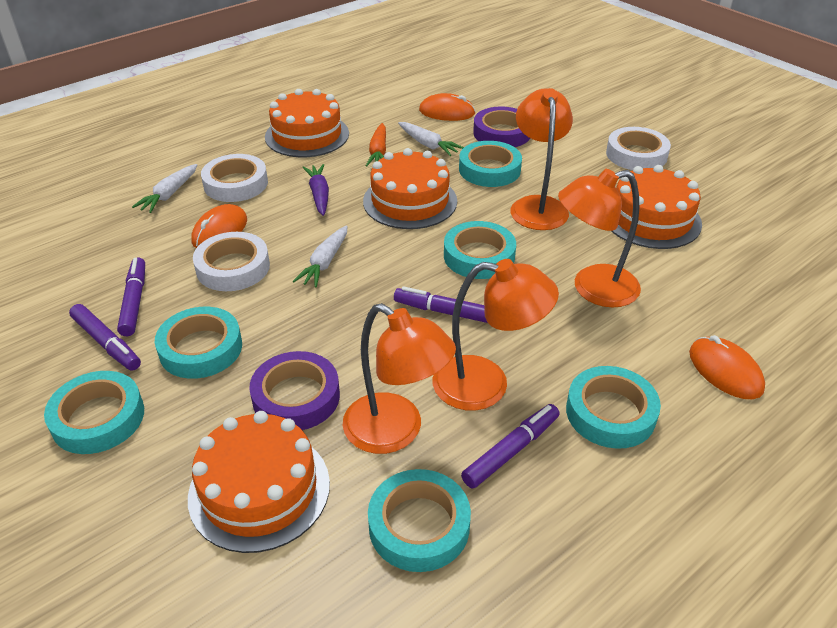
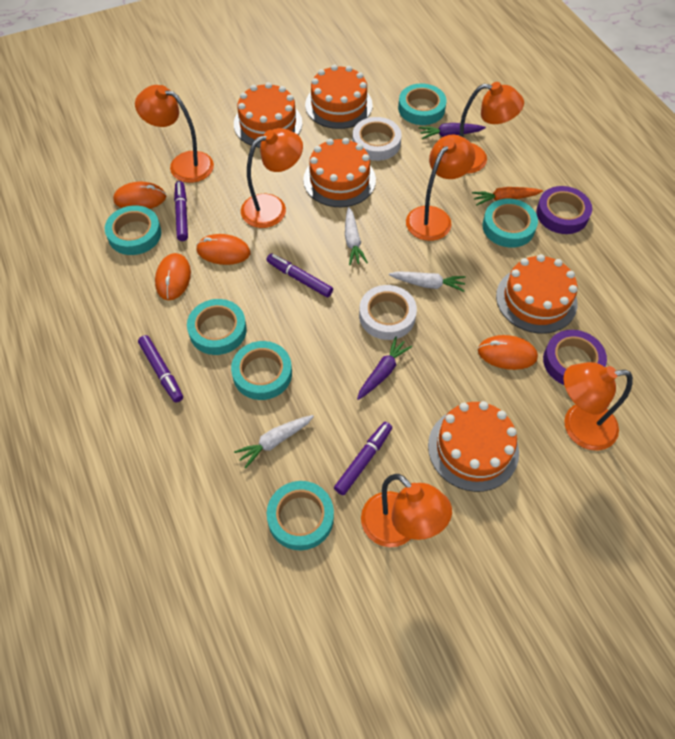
orange cake: 4 -> 5
orange lamp: 4 -> 6
orange mouse: 3 -> 4
purple carrot: 1 -> 2
white tape: 3 -> 2

